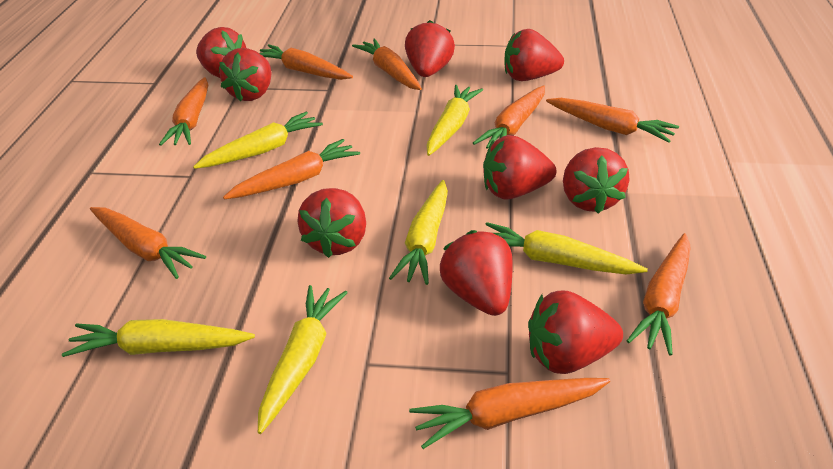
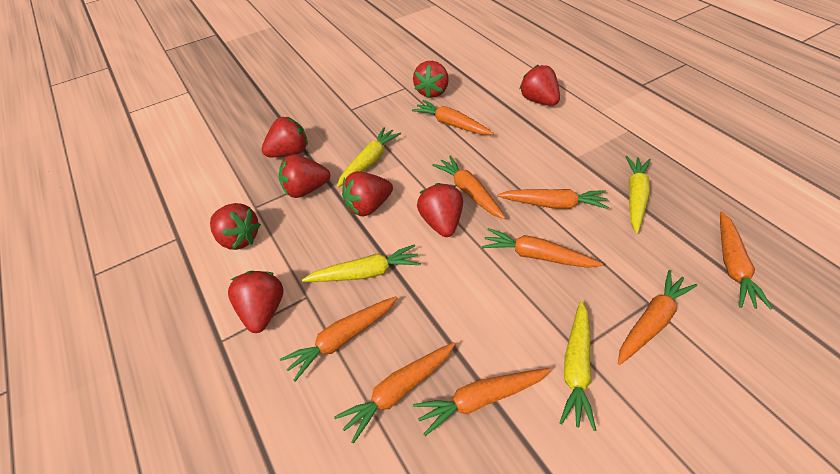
red strawberry: 9 -> 8
yellow carrot: 6 -> 4

